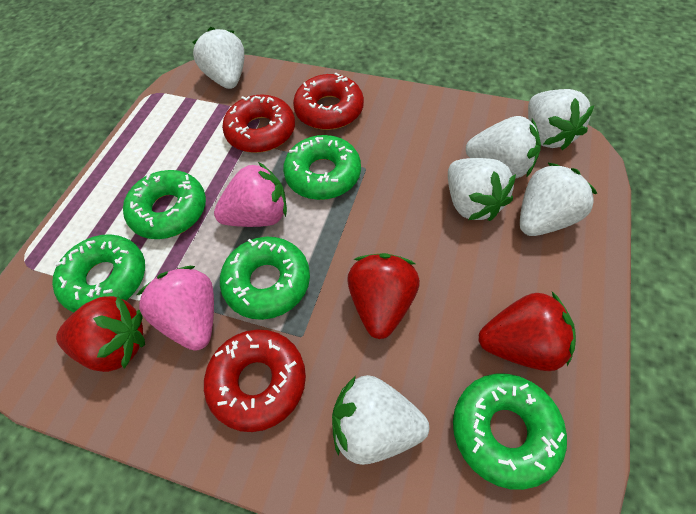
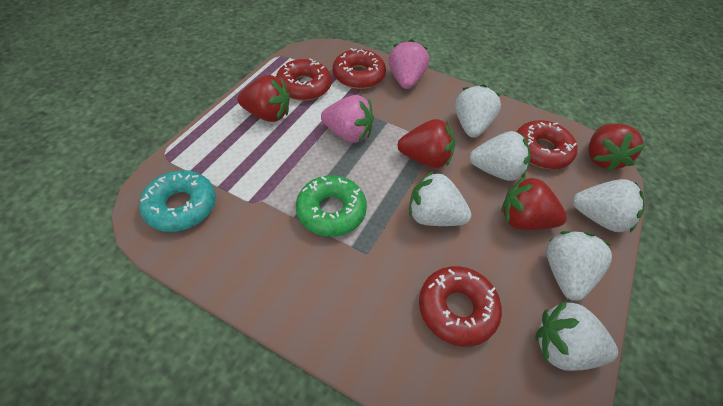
green donut: 5 -> 1
red donut: 3 -> 4
red strawberry: 3 -> 4
turquoise donut: 0 -> 1

